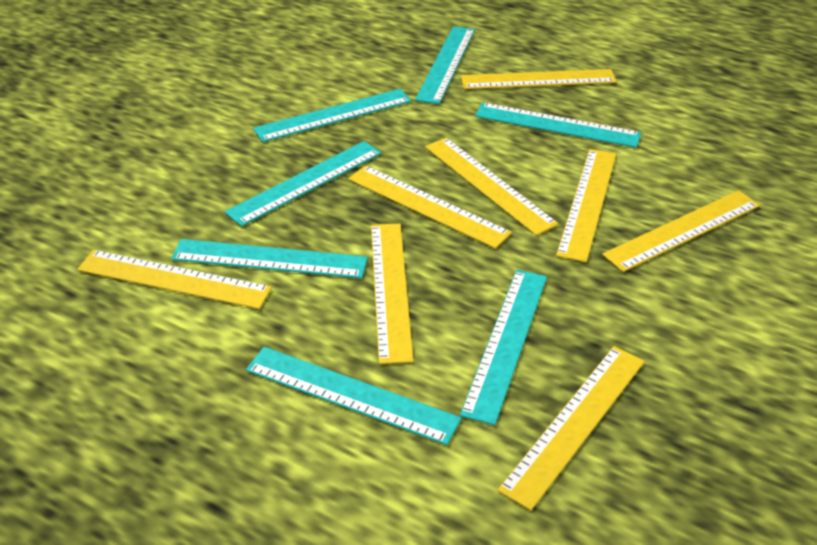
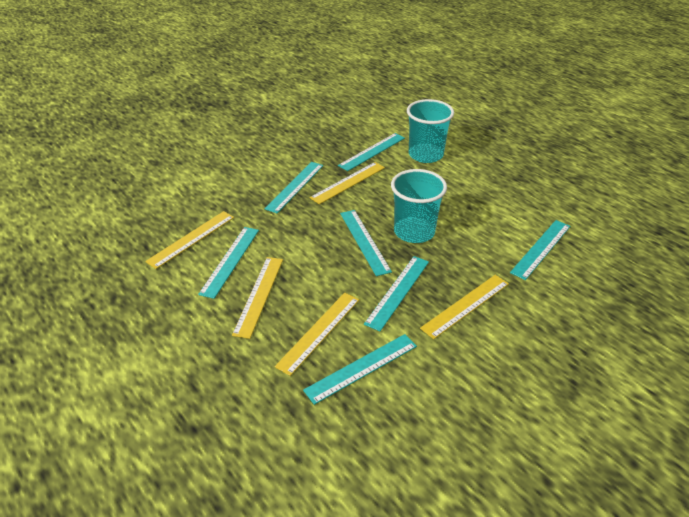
turquoise cup: 0 -> 2
yellow ruler: 8 -> 5

